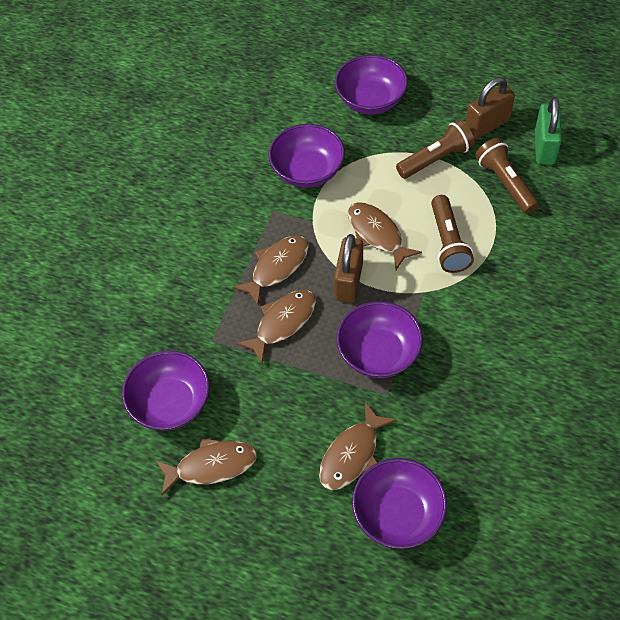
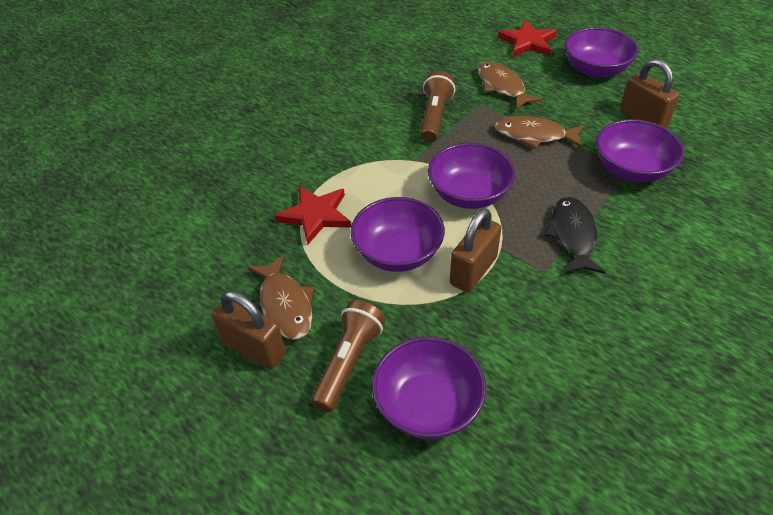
black fish: 0 -> 1
brown fish: 5 -> 3
brown flashlight: 3 -> 2
brown padlock: 2 -> 3
green padlock: 1 -> 0
red star: 0 -> 2

